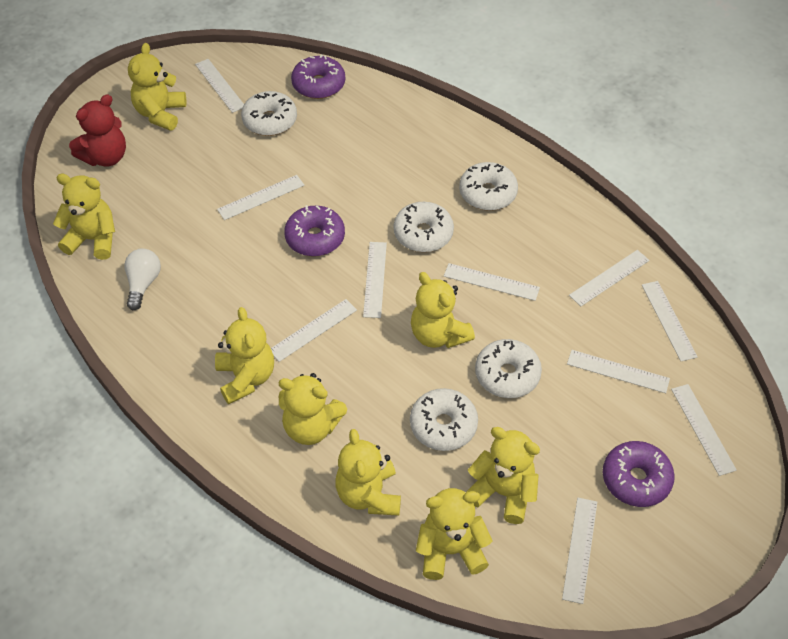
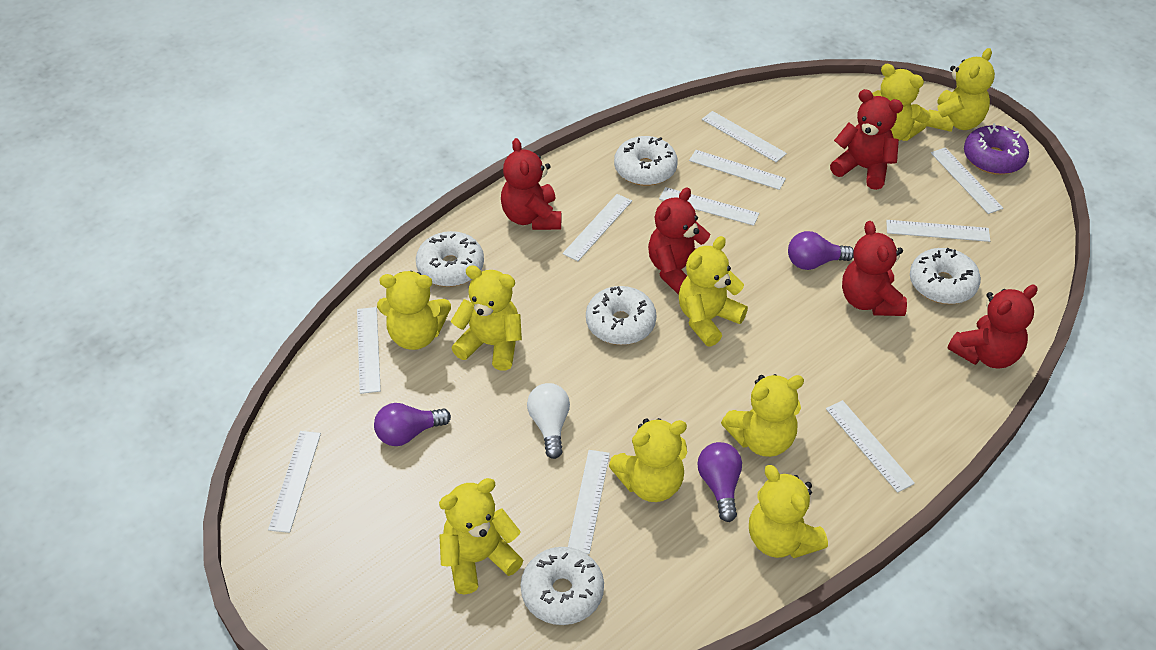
purple donut: 3 -> 1
purple light bulb: 0 -> 3
red teddy bear: 1 -> 5
yellow teddy bear: 8 -> 9

